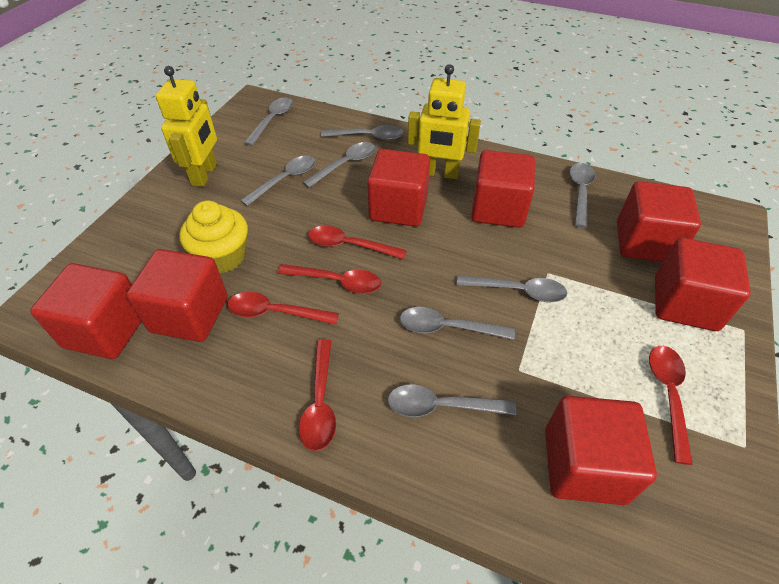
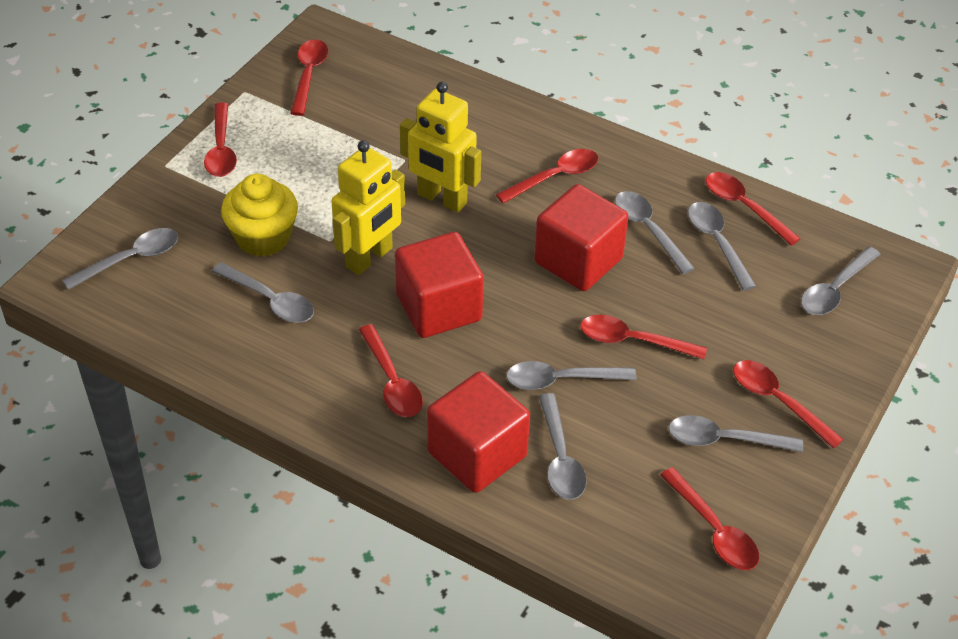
red cube: 7 -> 3
red spoon: 5 -> 8

